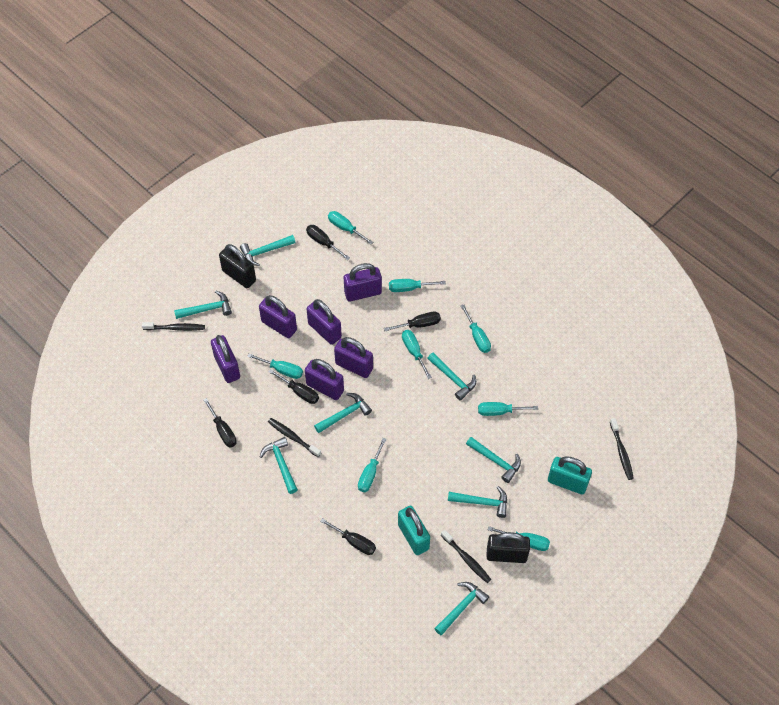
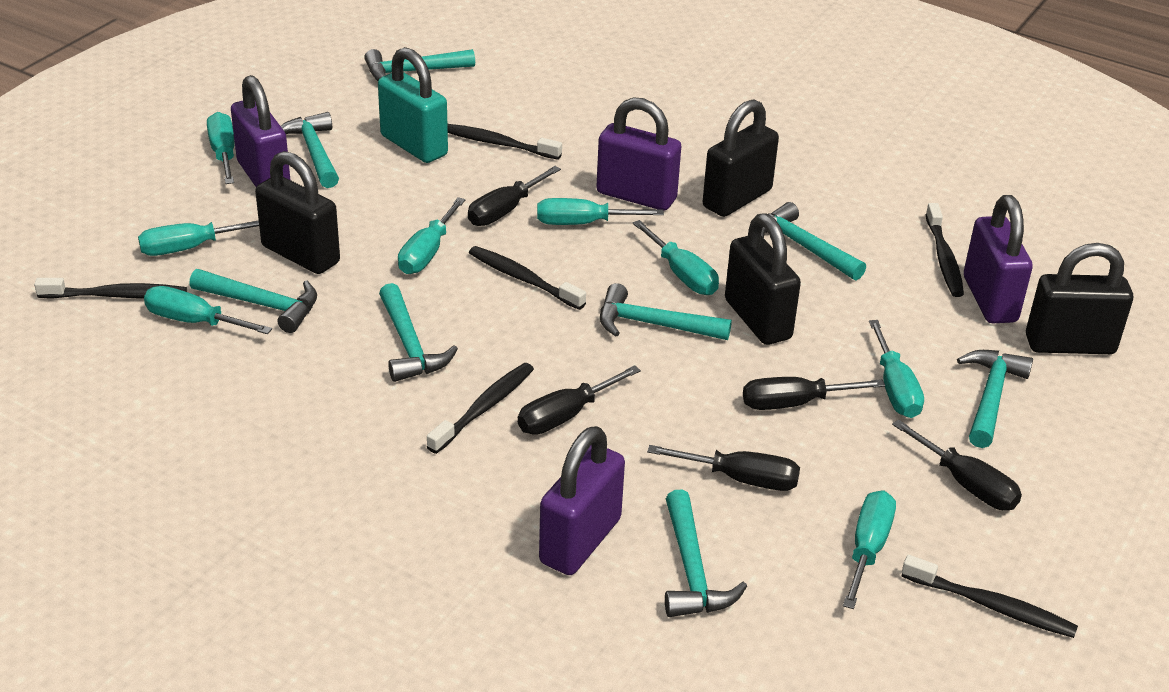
black padlock: 2 -> 4
black toothbrush: 4 -> 6
purple padlock: 6 -> 4
turquoise padlock: 2 -> 1

